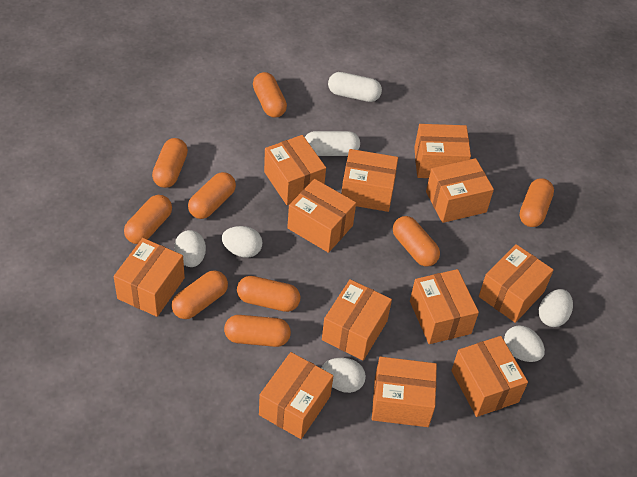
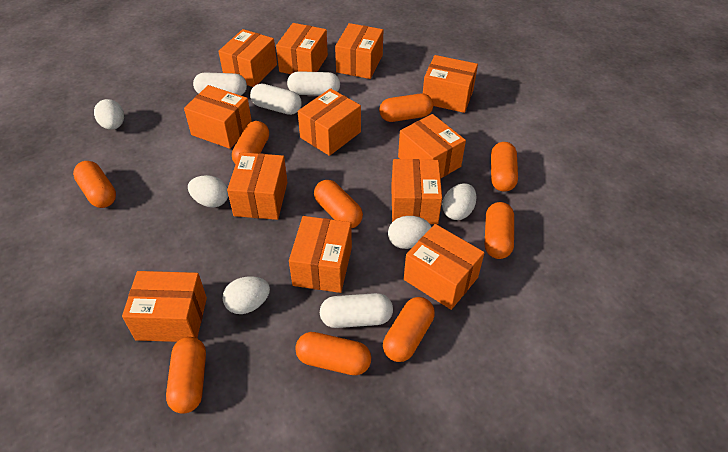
white capsule: 2 -> 4

